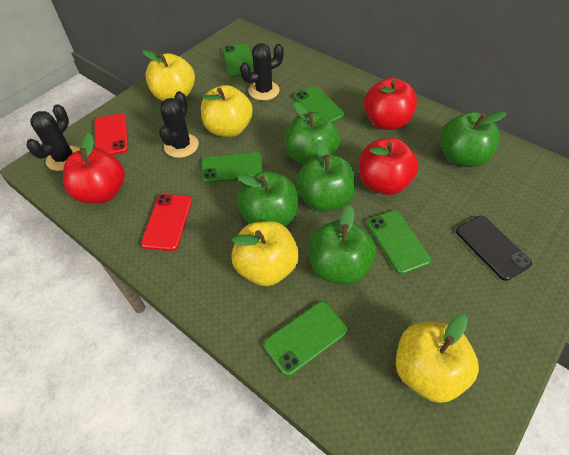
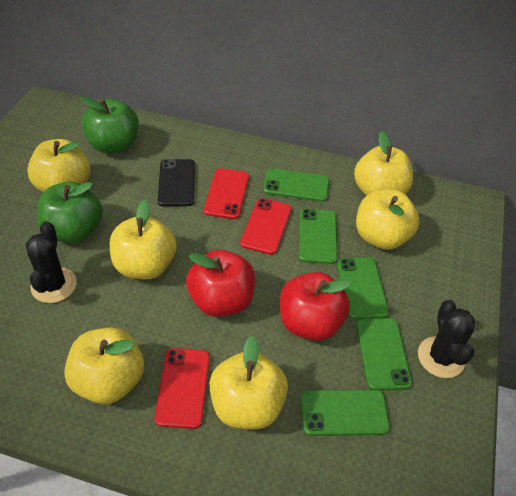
black cactus: 3 -> 2
green apple: 5 -> 2
red apple: 3 -> 2
red phone: 2 -> 3
yellow apple: 4 -> 6

